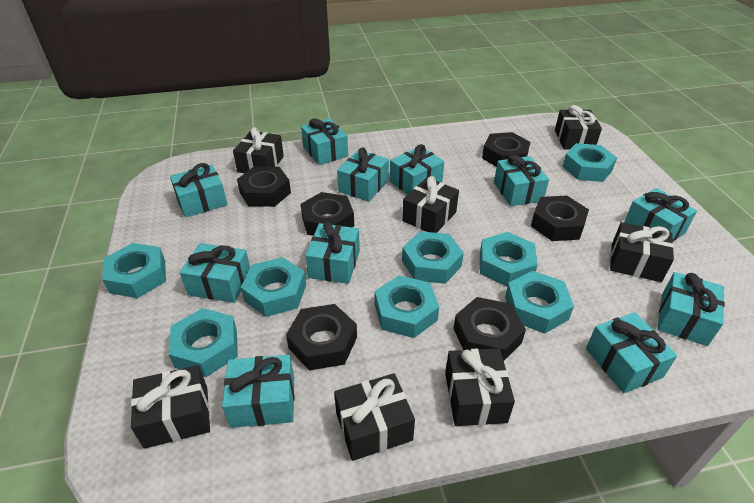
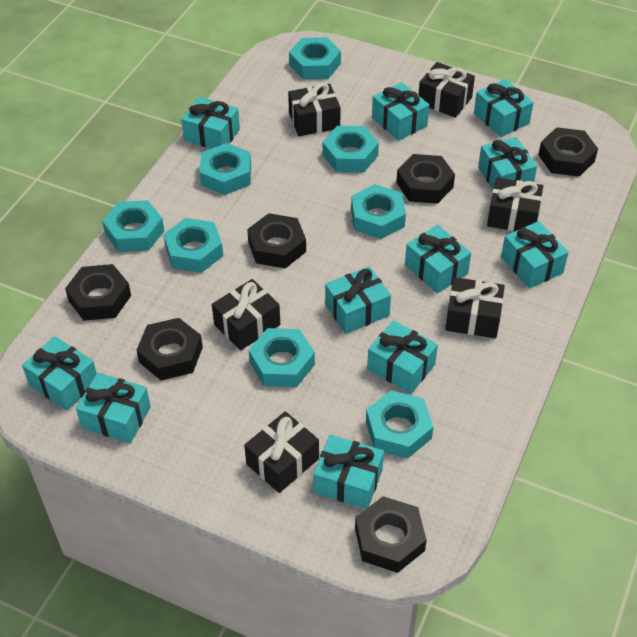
black gift: 7 -> 6

